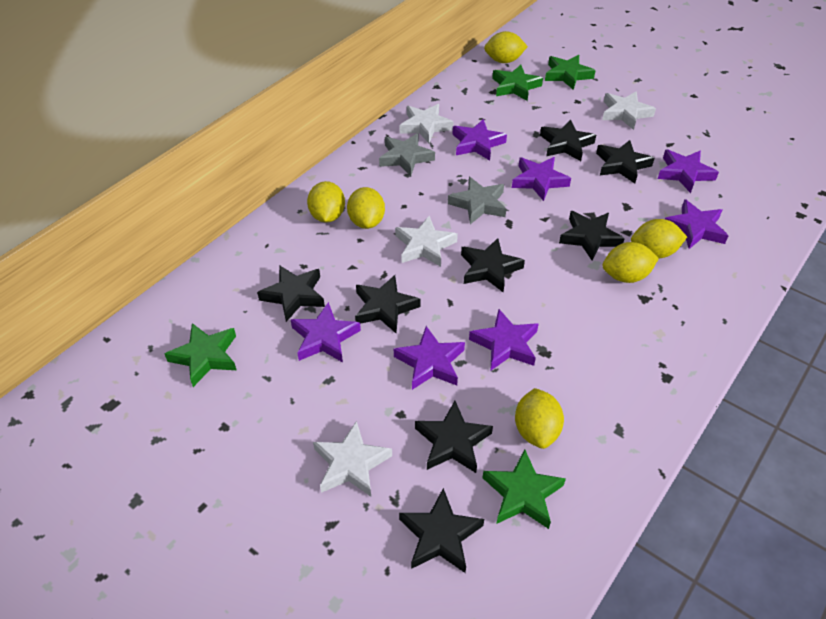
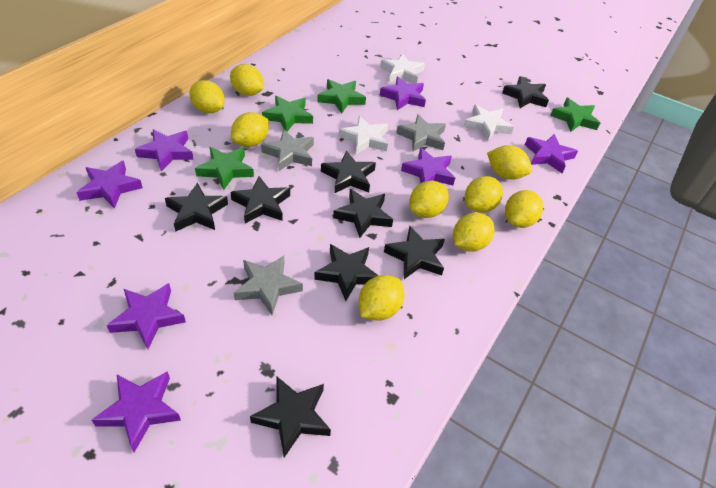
grey star: 2 -> 3
white star: 4 -> 3
yellow lemon: 6 -> 9

